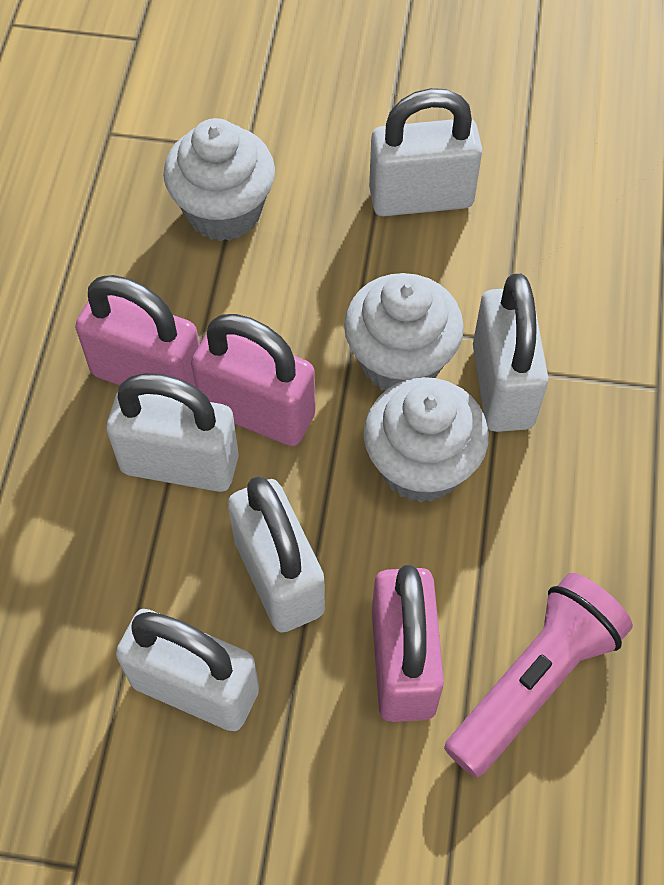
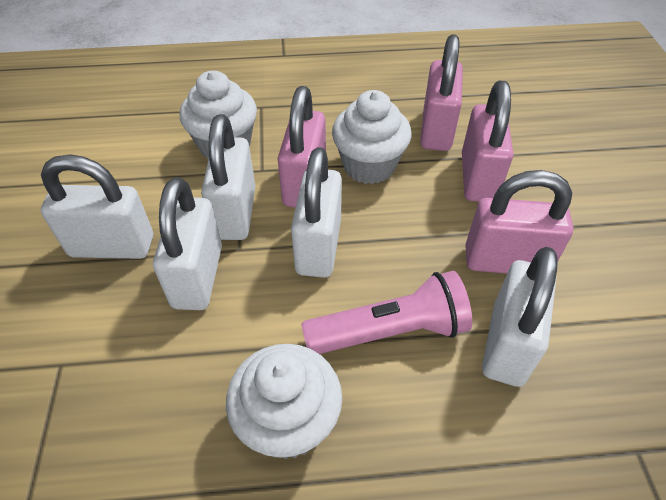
pink padlock: 3 -> 4

